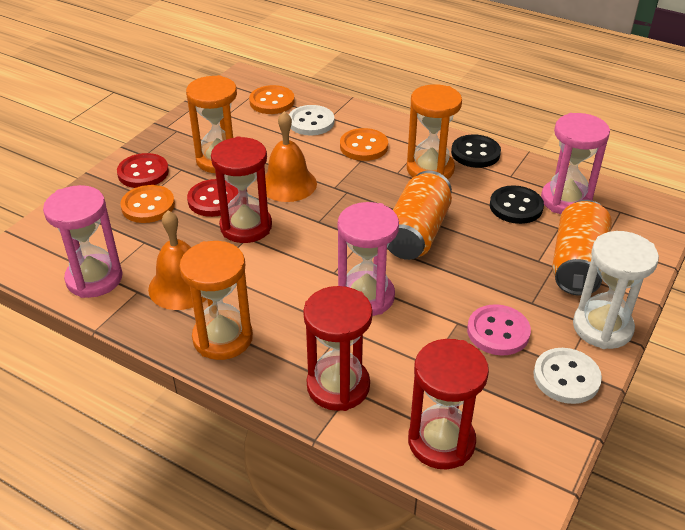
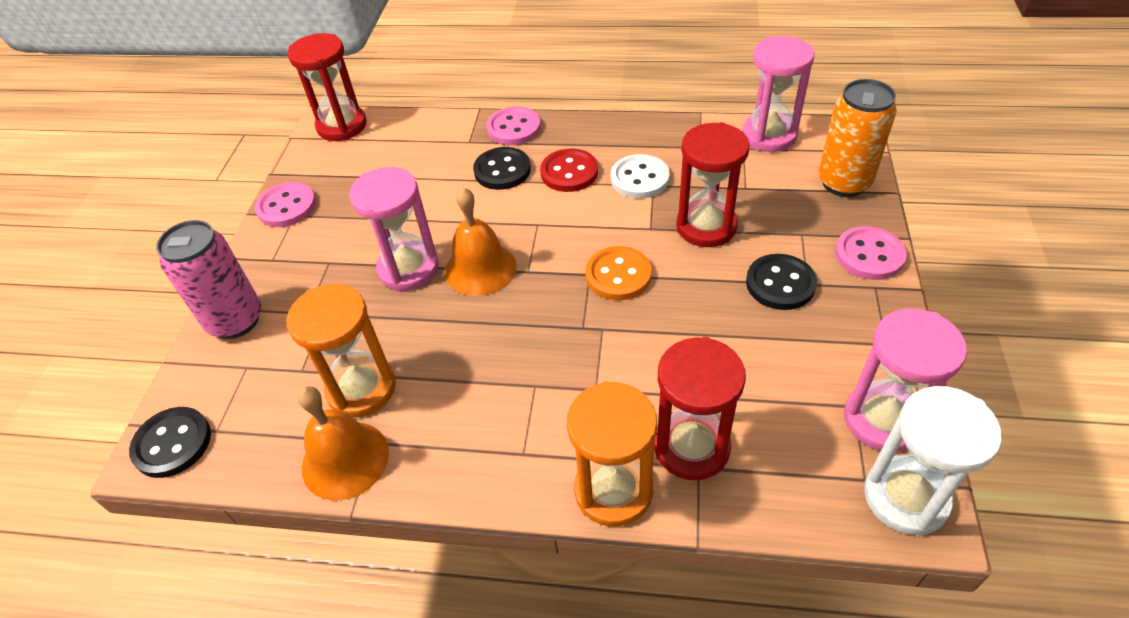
black button: 2 -> 3
orange button: 3 -> 1
orange can: 2 -> 1
orange hourglass: 3 -> 2
pink button: 1 -> 3
pink can: 0 -> 1
red button: 2 -> 1
white button: 2 -> 1

